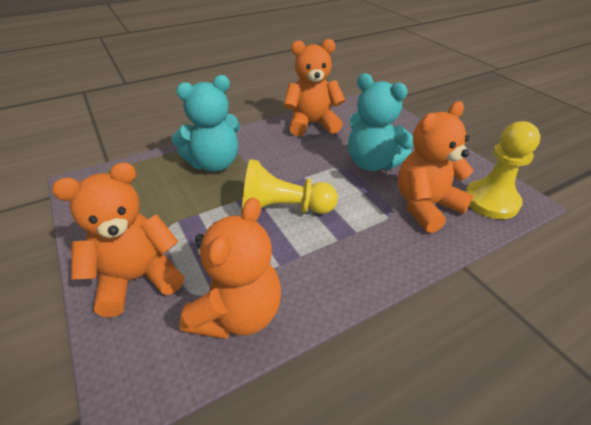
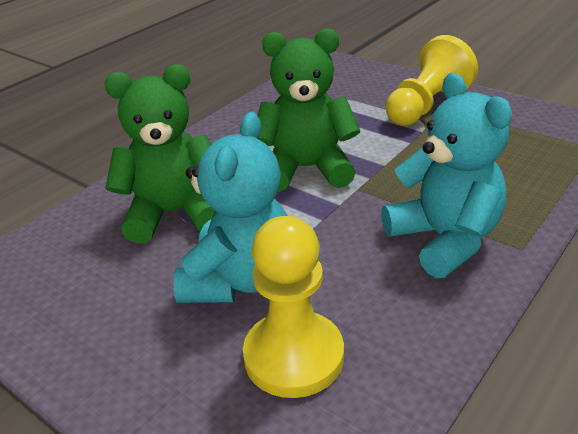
green teddy bear: 0 -> 2
orange teddy bear: 4 -> 0

